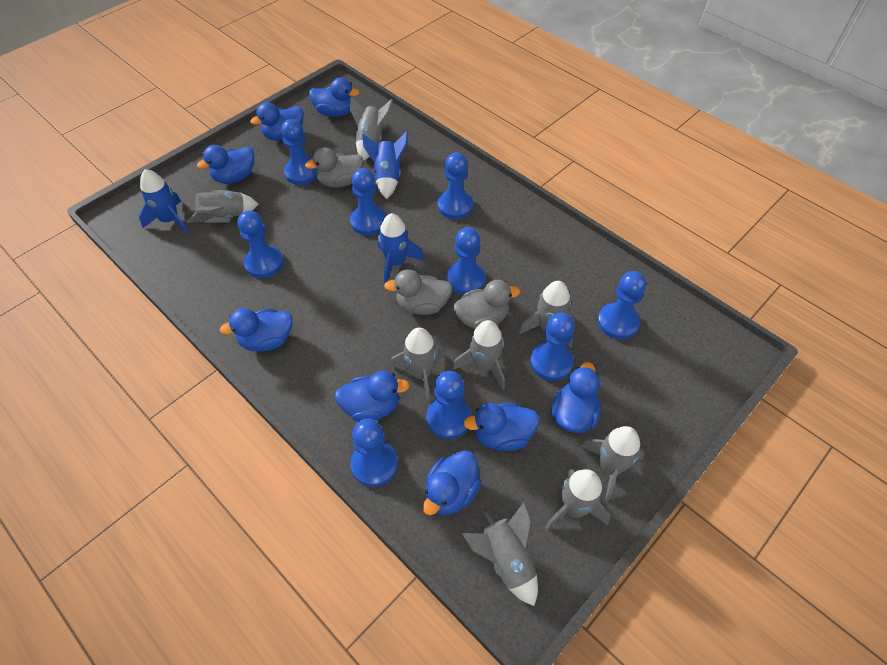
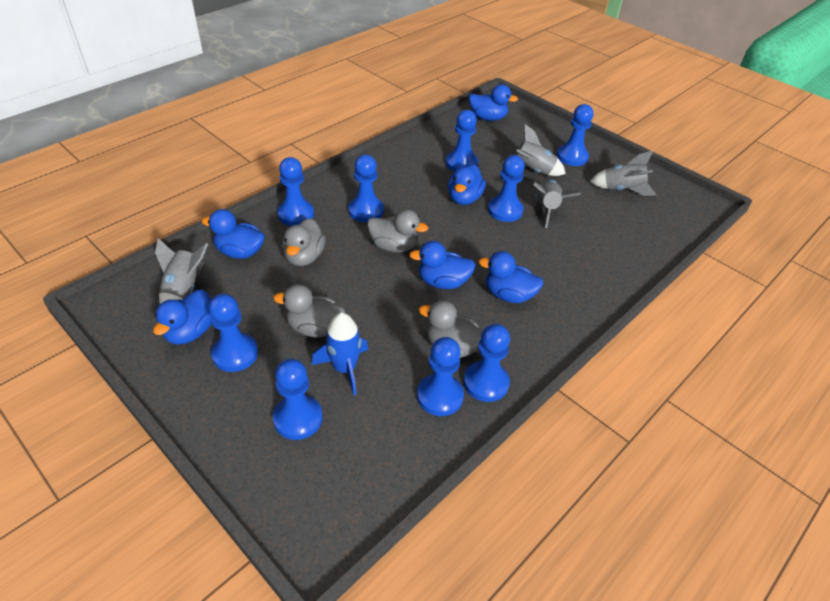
blue duck: 8 -> 6
blue rocket: 3 -> 1
grey duck: 3 -> 4
grey rocket: 8 -> 4

